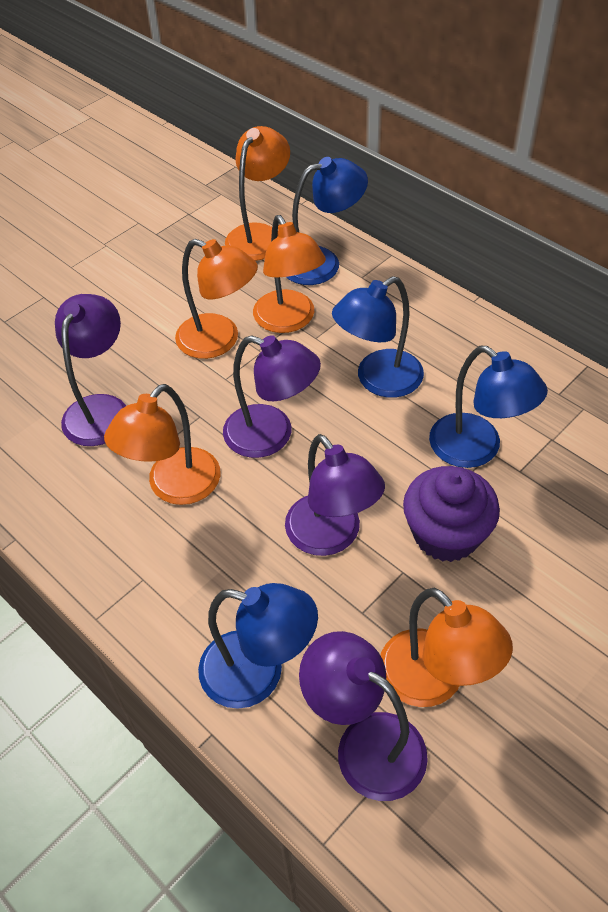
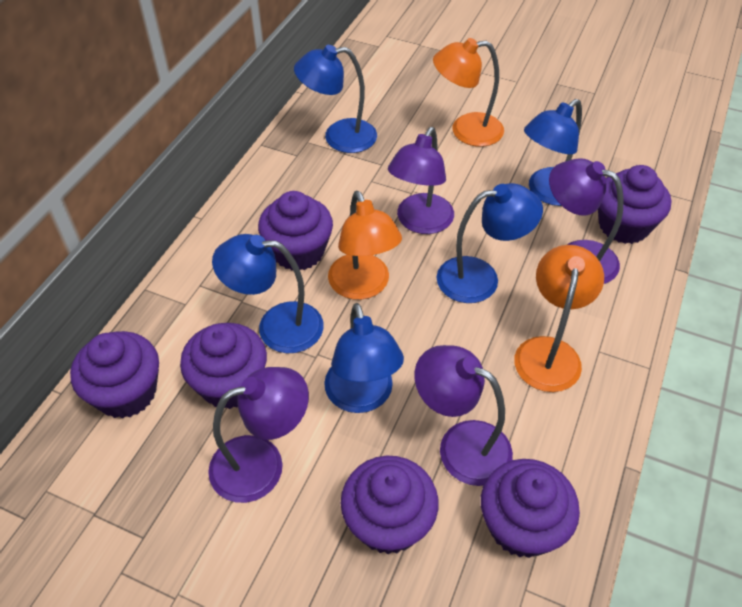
blue lamp: 4 -> 5
orange lamp: 5 -> 3
purple cupcake: 1 -> 6

